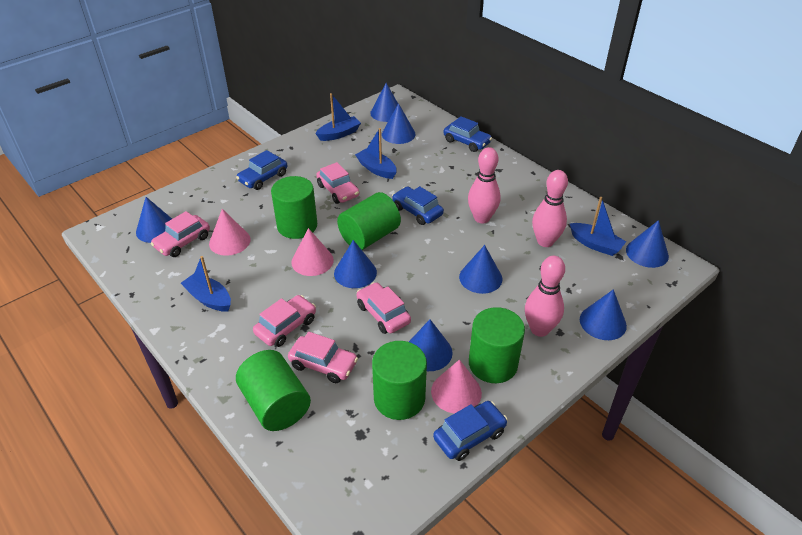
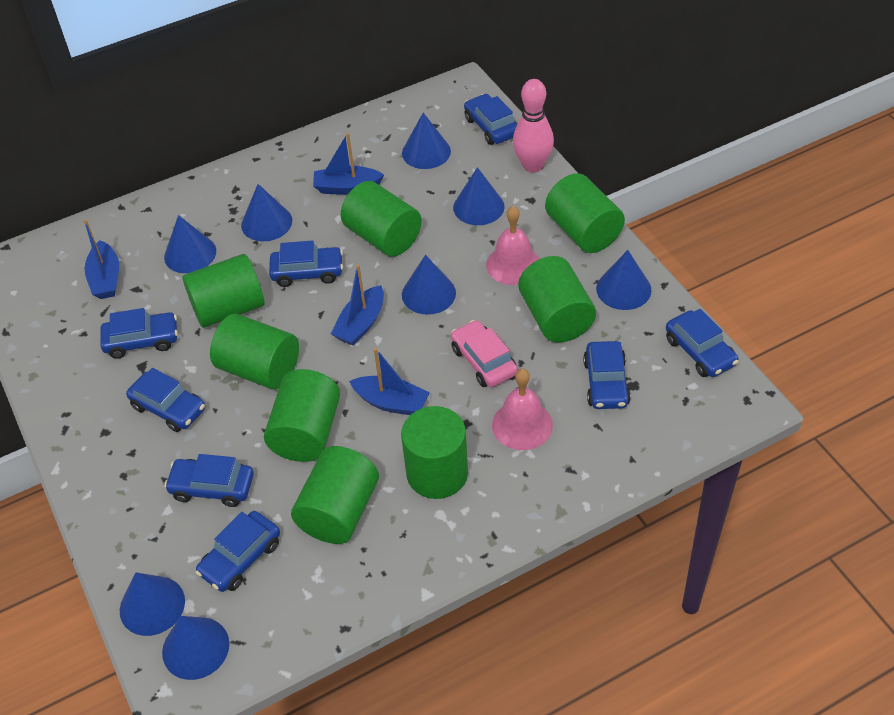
blue car: 4 -> 8
green cylinder: 5 -> 8
pink bell: 0 -> 2
pink bowling pin: 3 -> 1
pink car: 5 -> 1
pink cone: 3 -> 0

